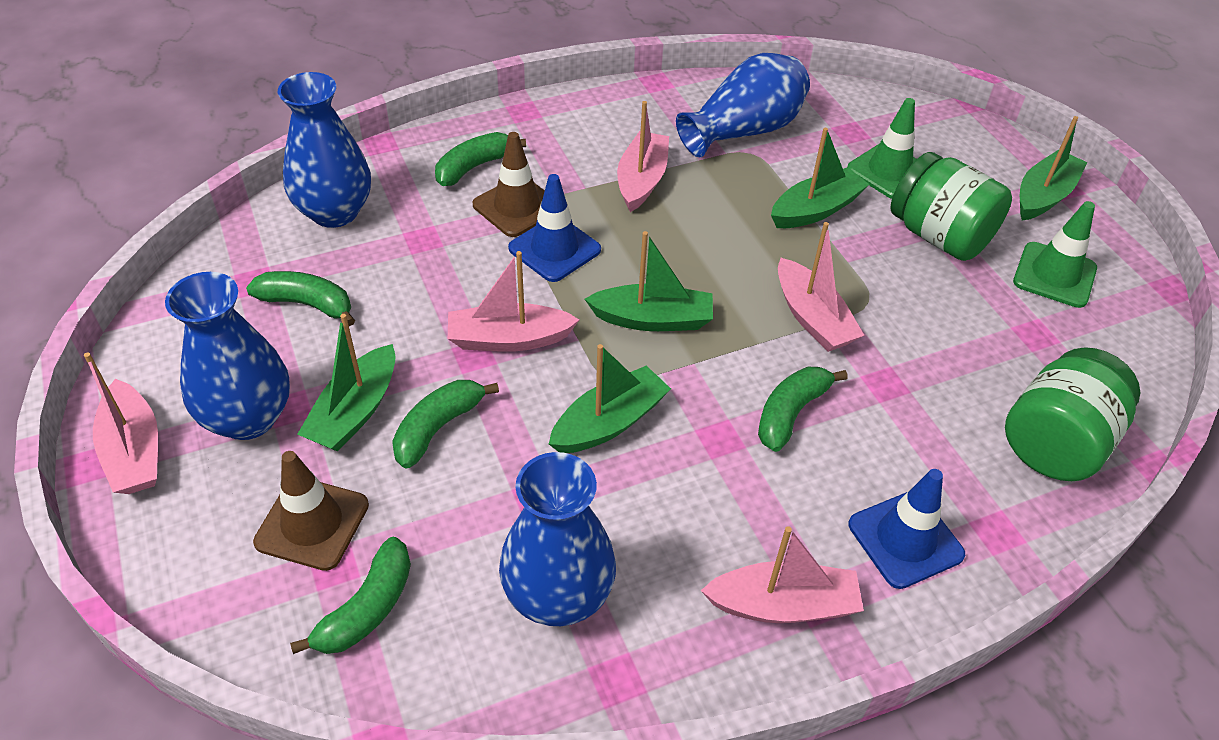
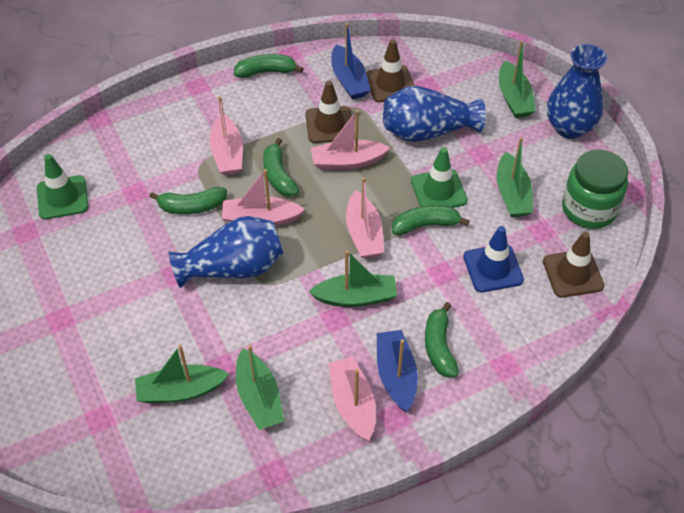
blue boat: 0 -> 2
blue traffic cone: 2 -> 1
blue vase: 4 -> 3
brown traffic cone: 2 -> 3
green jar: 2 -> 1

